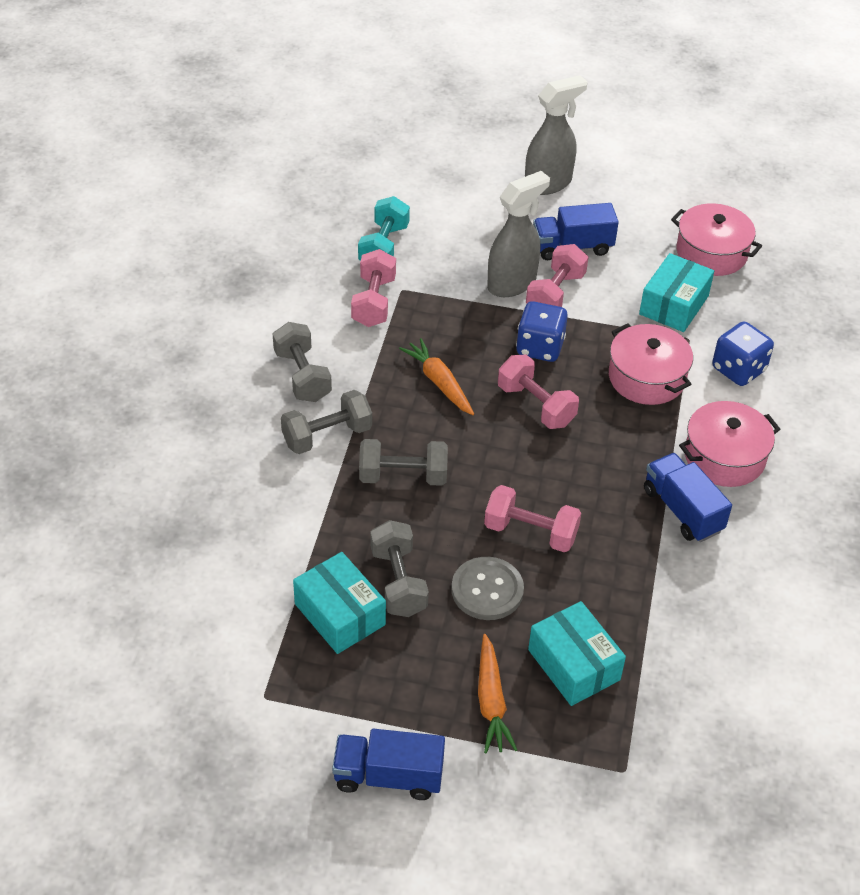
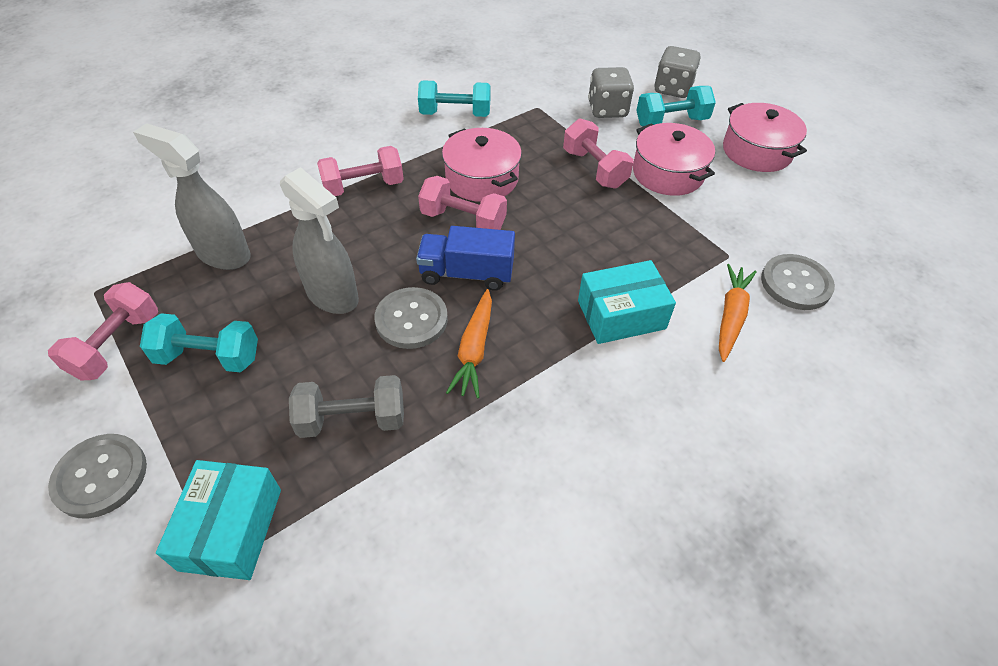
blue dice: 2 -> 0
blue truck: 3 -> 1
grey button: 1 -> 3
grey dice: 0 -> 2
grey dumbbell: 4 -> 1
turquoise box: 3 -> 2
turquoise dumbbell: 1 -> 3

